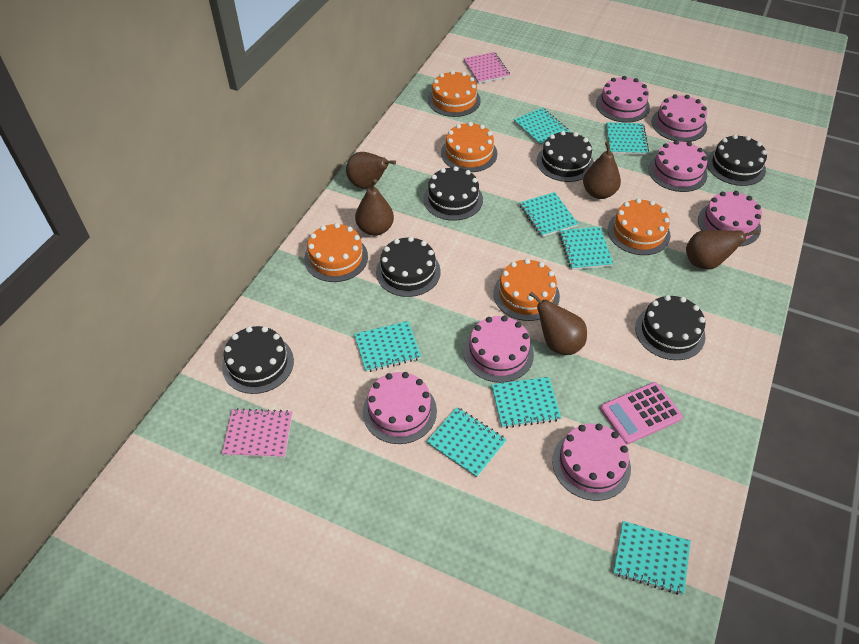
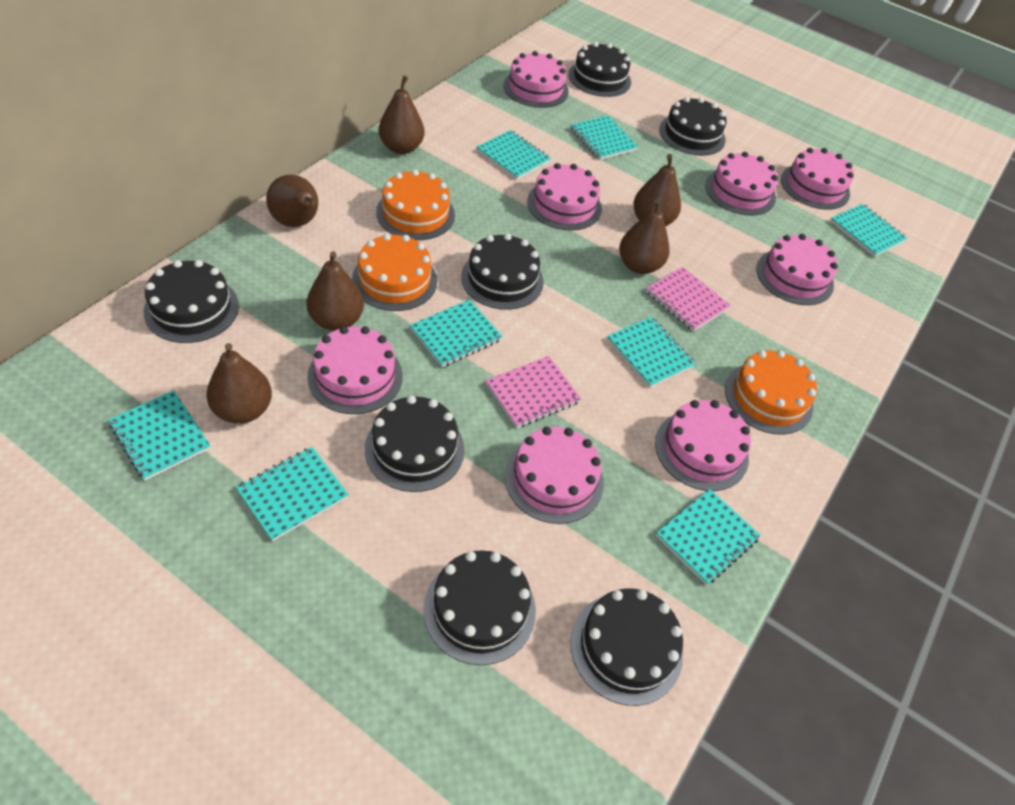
black cake: 6 -> 7
brown pear: 5 -> 6
orange cake: 5 -> 3
pink cake: 7 -> 8
pink calculator: 1 -> 0

